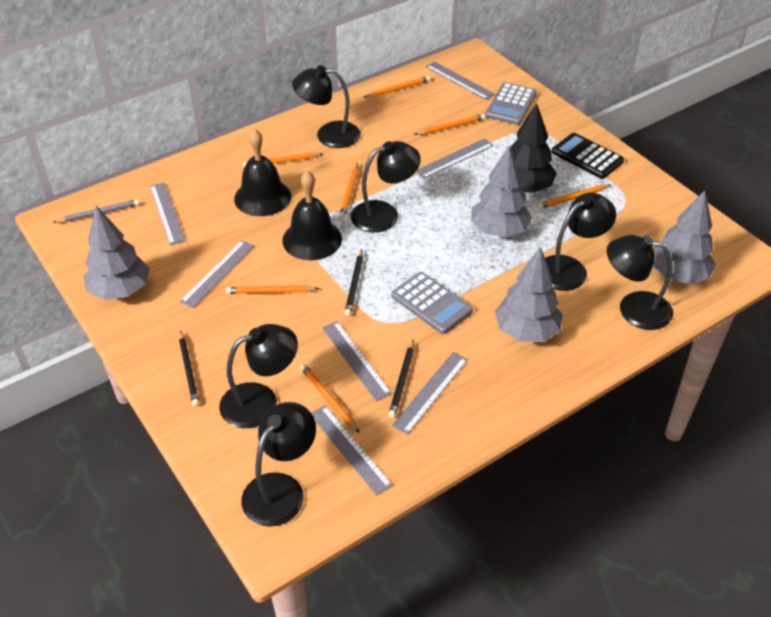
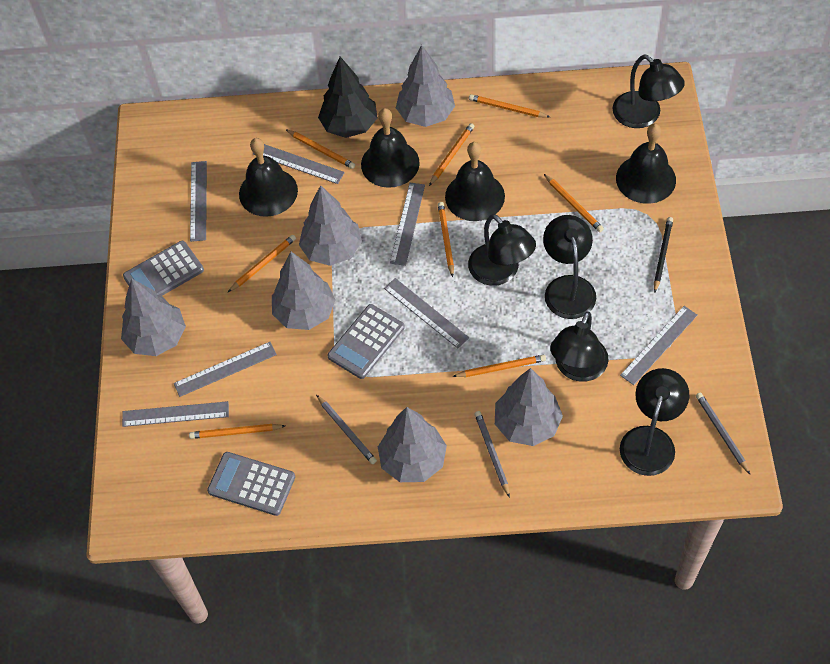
black bell: 2 -> 4
black calculator: 1 -> 0
black lamp: 6 -> 5
black pencil: 3 -> 1
grey calculator: 2 -> 3
grey pencil: 1 -> 3
grey tree: 4 -> 6
orange pencil: 7 -> 8

